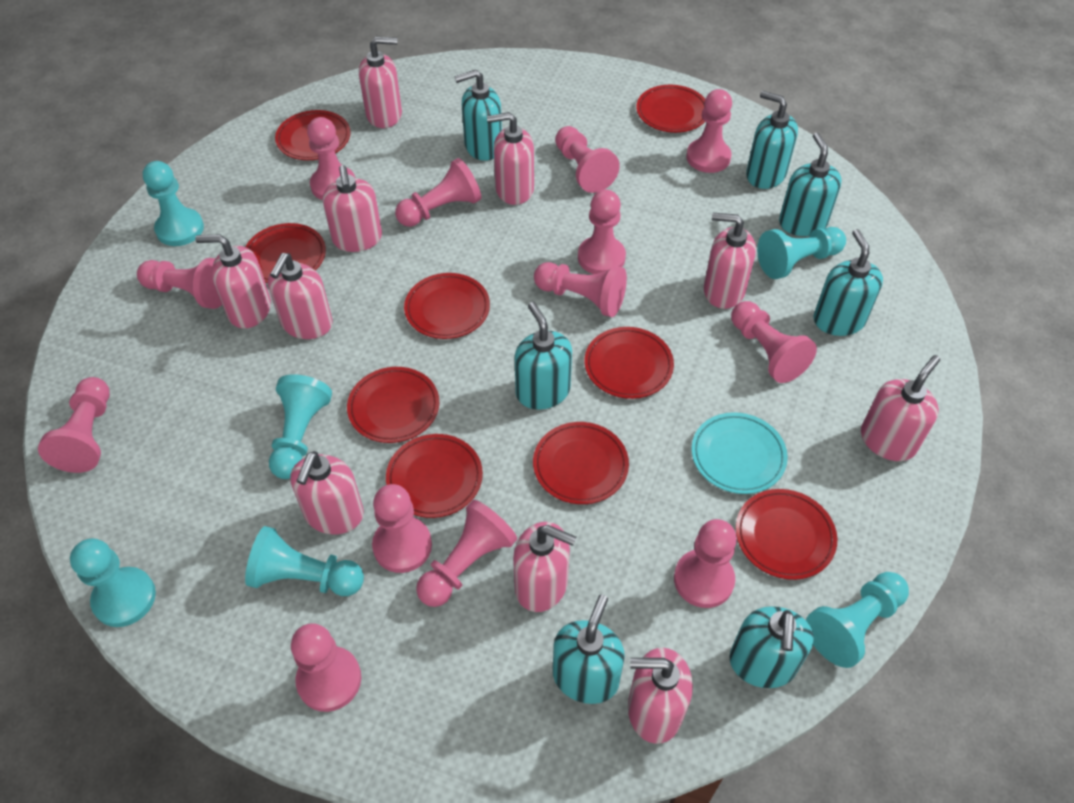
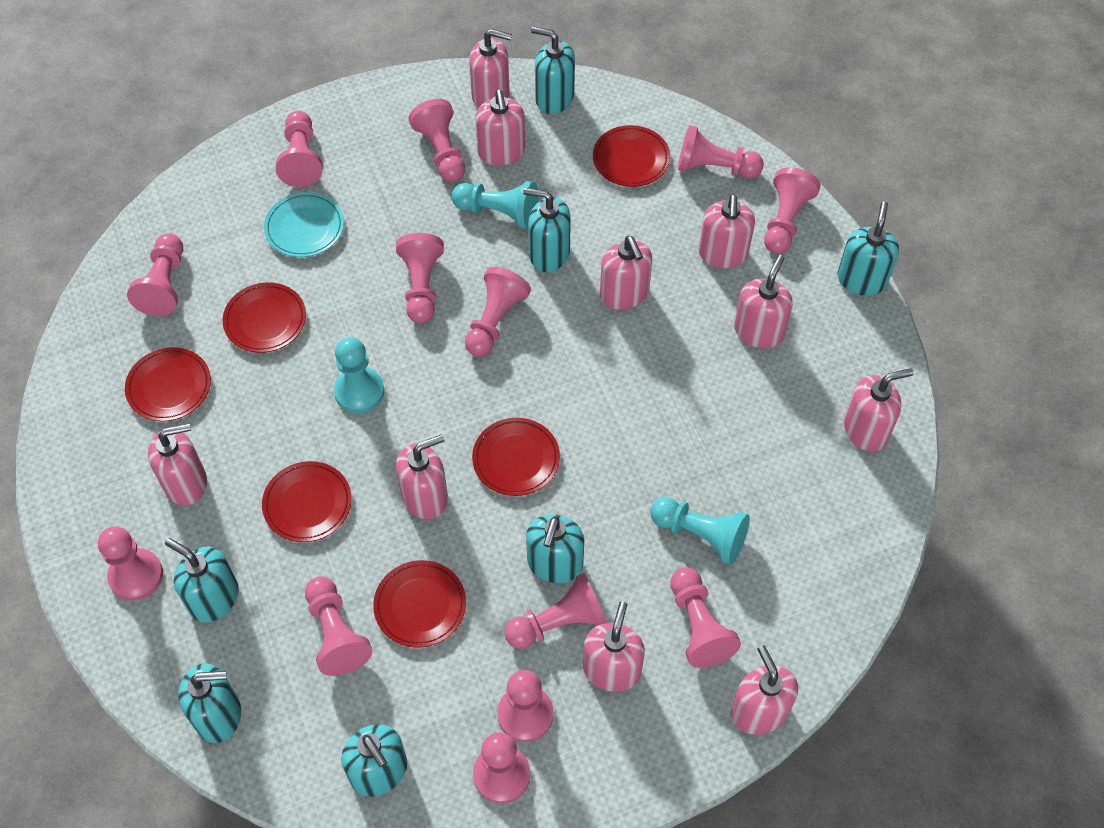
red plate: 9 -> 6
turquoise pawn: 6 -> 3

